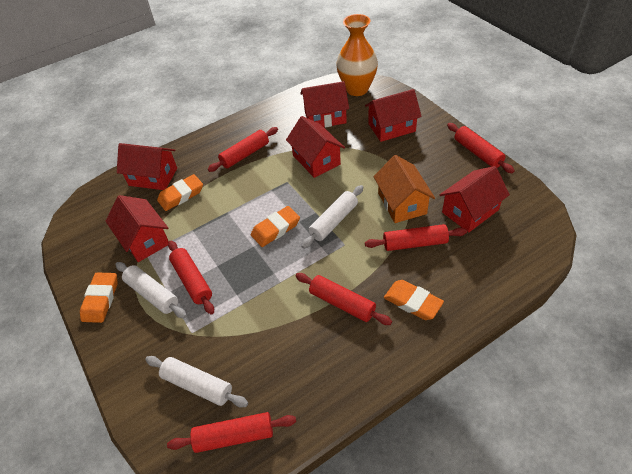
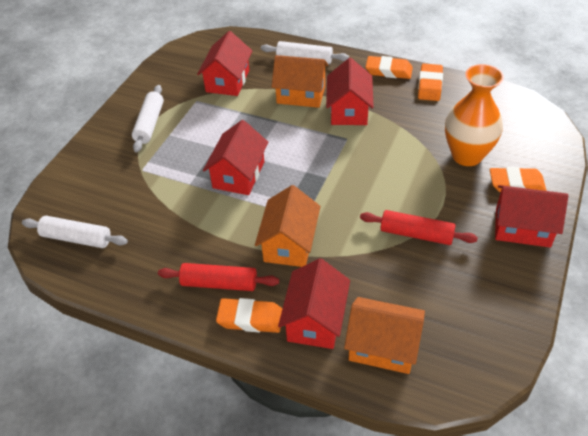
orange house: 1 -> 3
red house: 6 -> 5
red rolling pin: 6 -> 2

